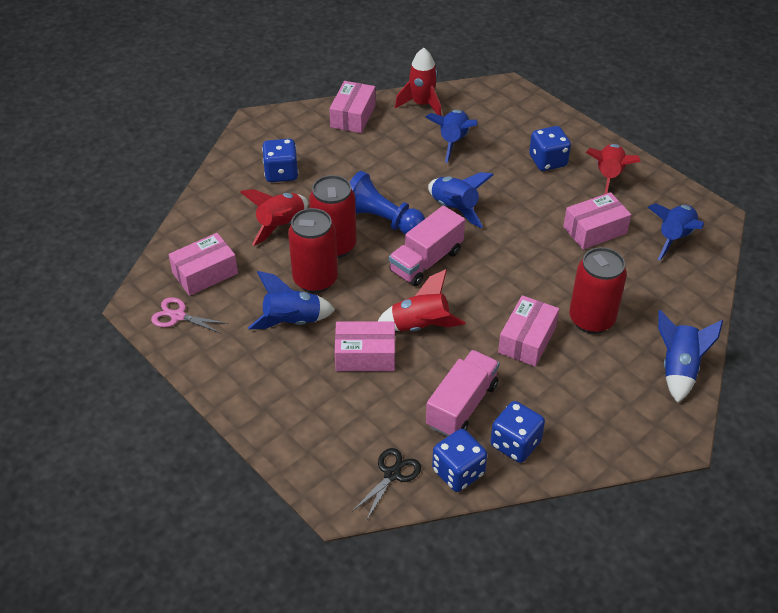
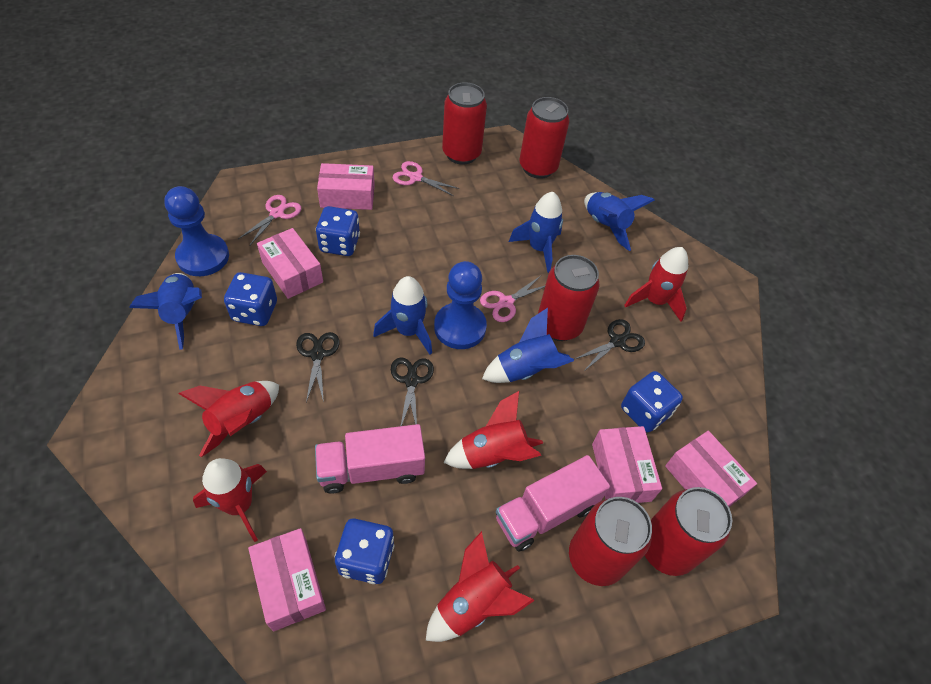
black scissors: 1 -> 3
blue pawn: 1 -> 2
pink scissors: 1 -> 3
red can: 3 -> 5
red rocket: 4 -> 5

